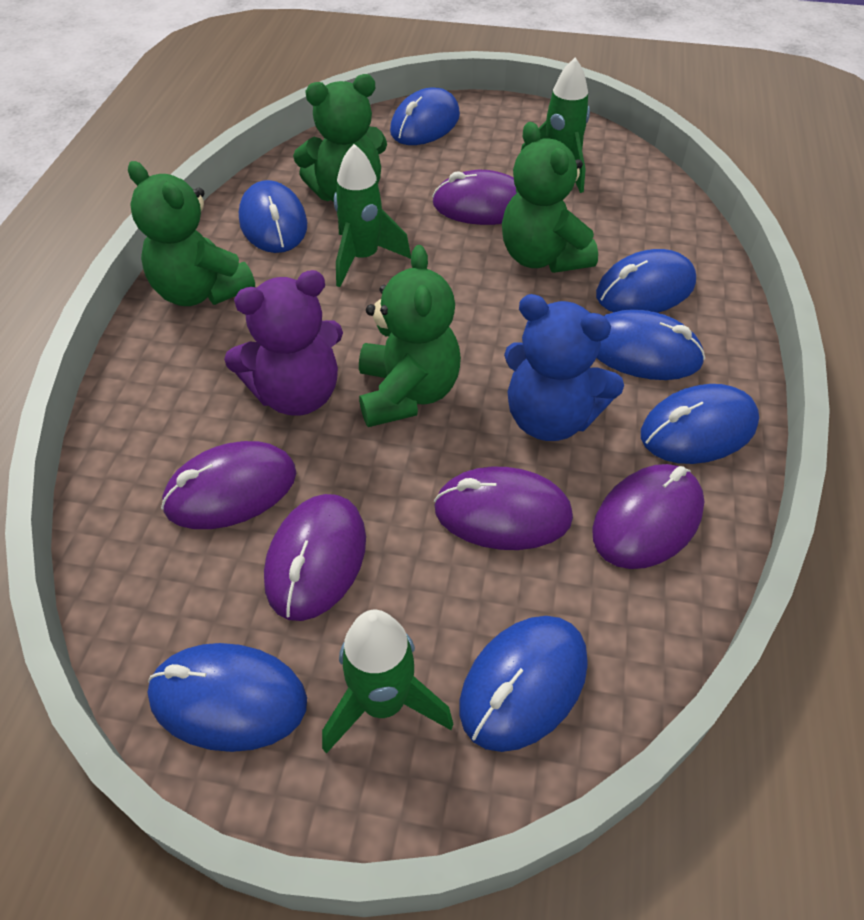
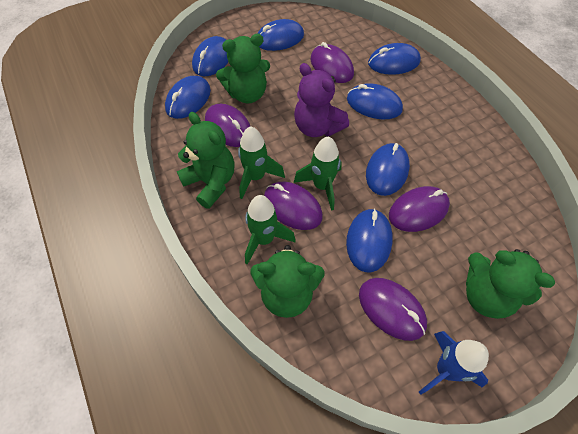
blue rocket: 0 -> 1
blue teddy bear: 1 -> 0

